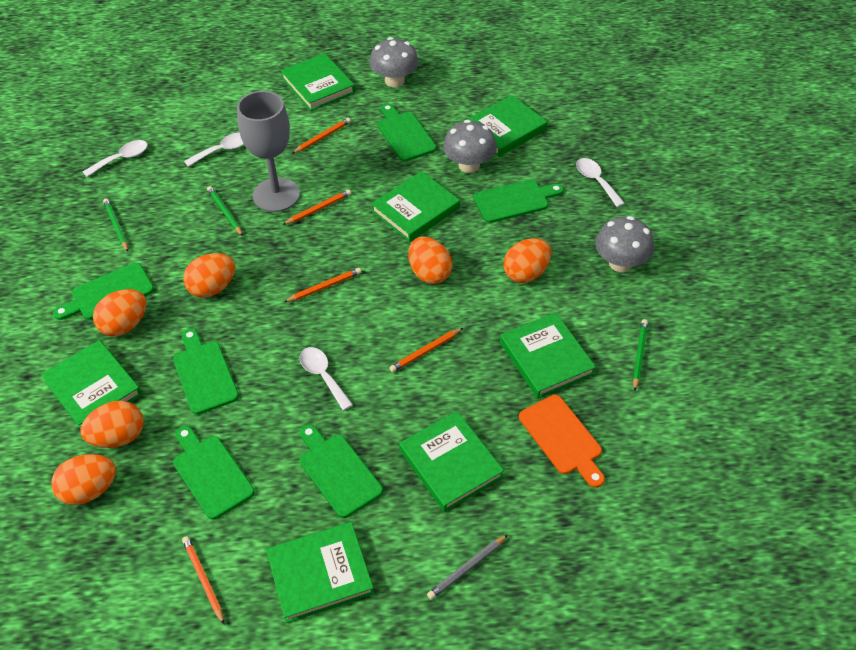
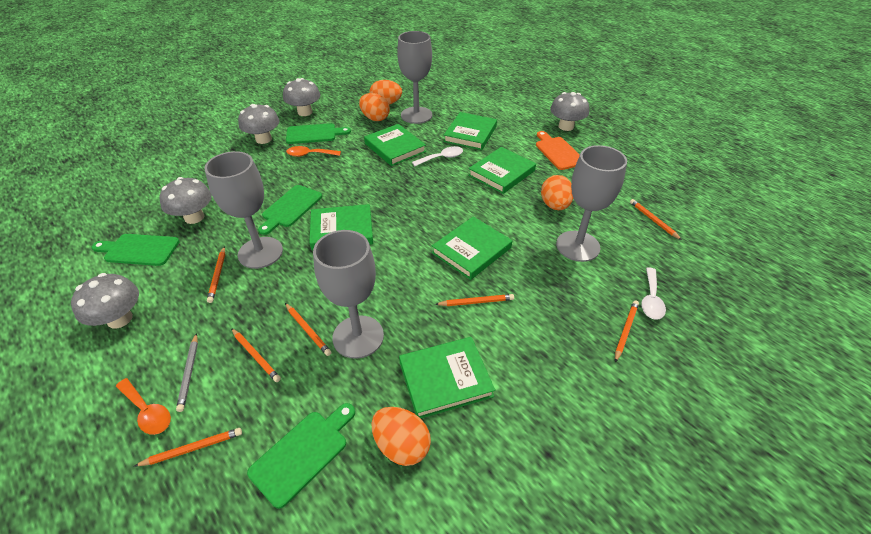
green book: 7 -> 6
green cutting board: 6 -> 4
green pencil: 3 -> 0
grey goblet: 1 -> 4
grey mushroom: 3 -> 5
orange egg: 6 -> 4
orange pencil: 5 -> 7
orange spoon: 0 -> 2
white spoon: 4 -> 2

